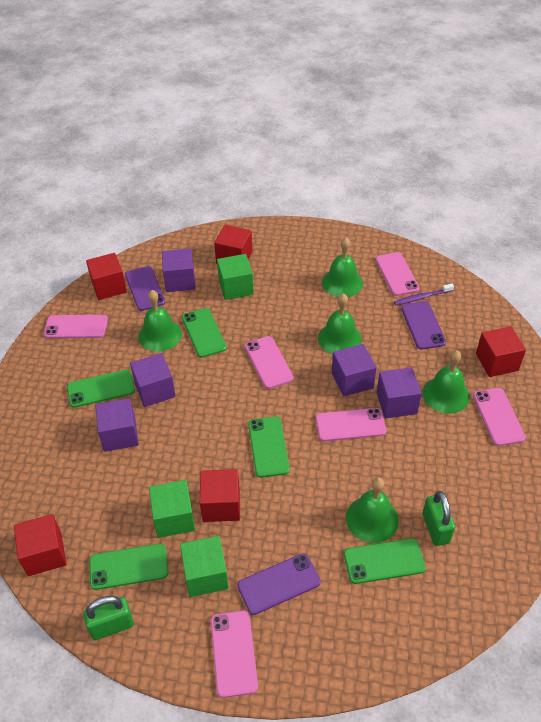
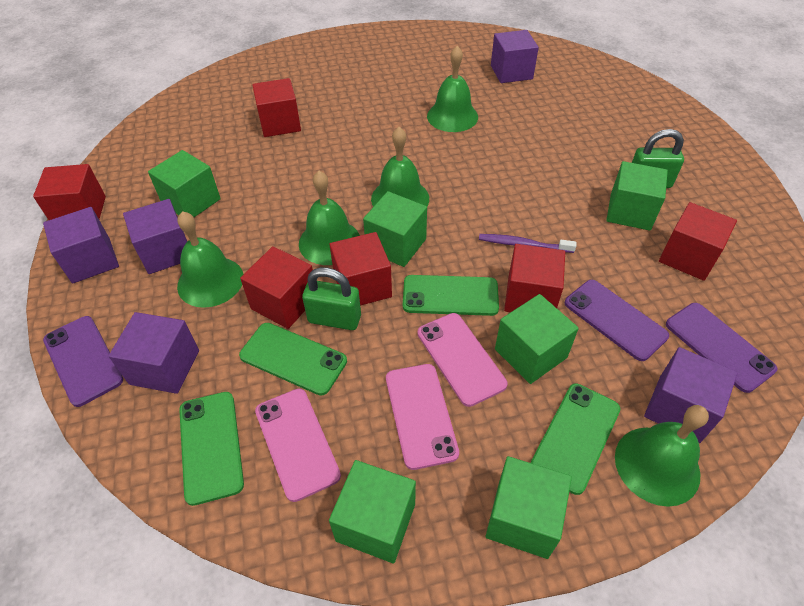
green cube: 3 -> 6
green phone: 5 -> 4
pink phone: 6 -> 3
red cube: 5 -> 6

